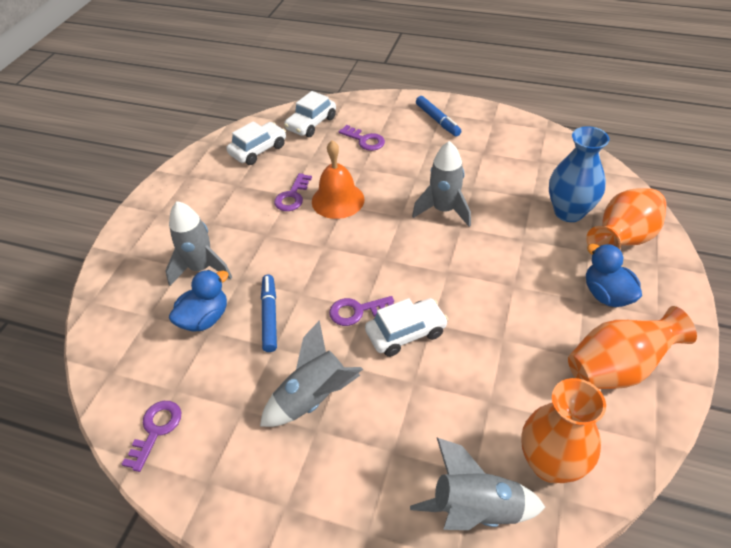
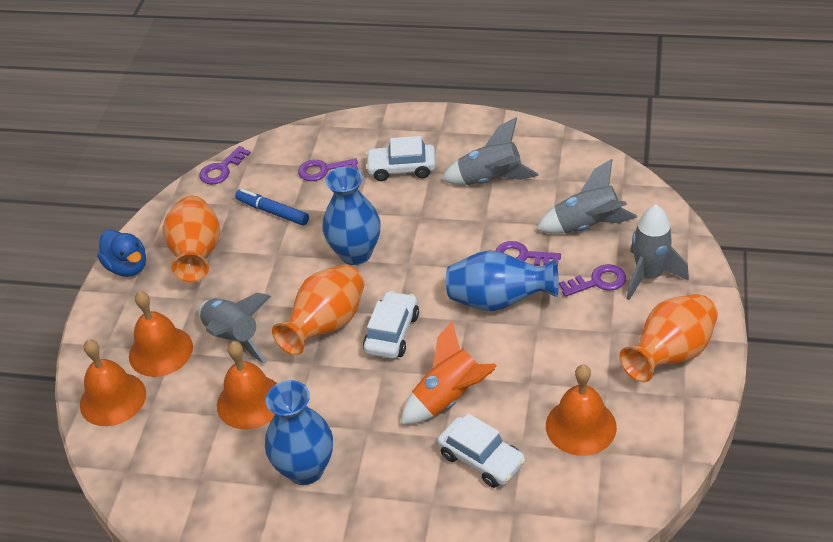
blue duck: 2 -> 1
blue marker: 2 -> 1
blue vase: 1 -> 3
orange bell: 1 -> 4
orange rocket: 0 -> 1

